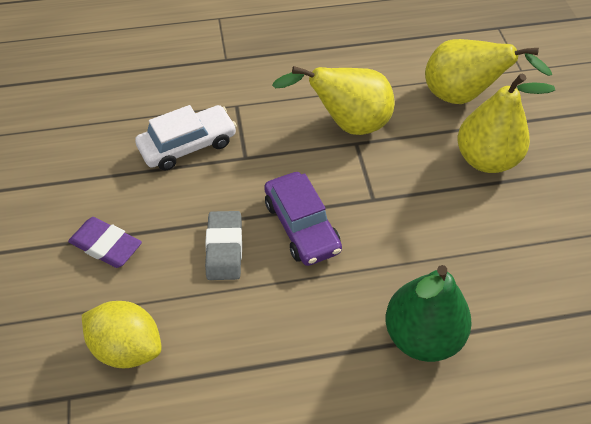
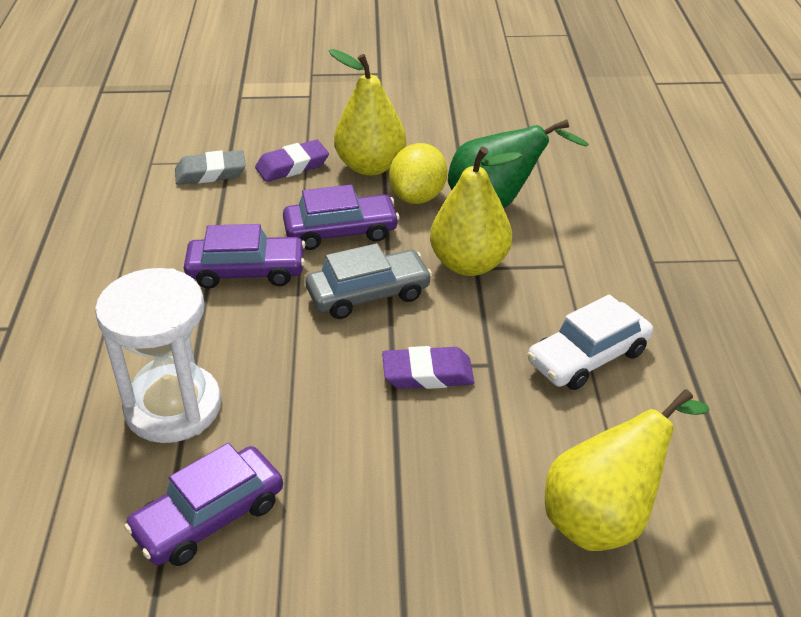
grey car: 0 -> 1
purple car: 1 -> 3
purple eraser: 1 -> 2
white hourglass: 0 -> 1

